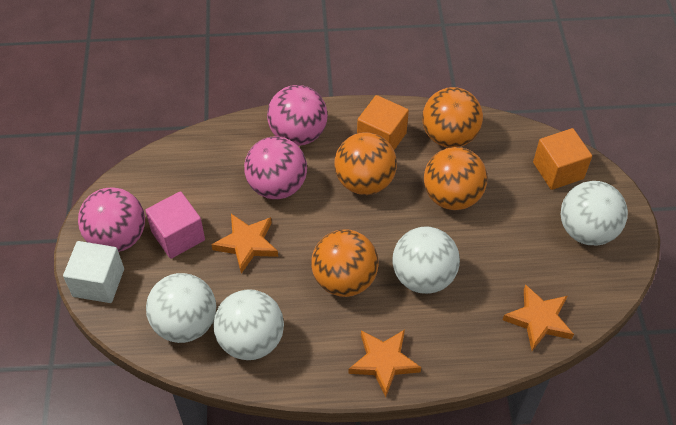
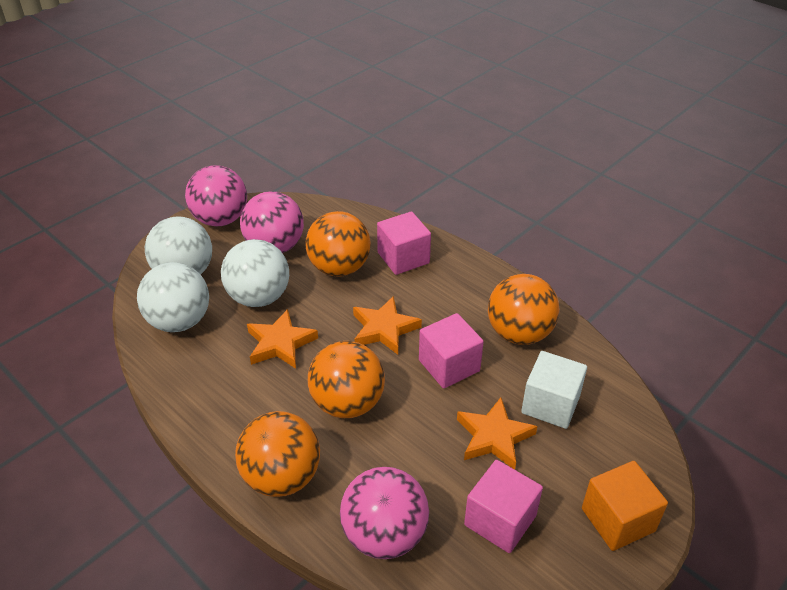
orange cube: 2 -> 1
pink cube: 1 -> 3
white ball: 4 -> 3

